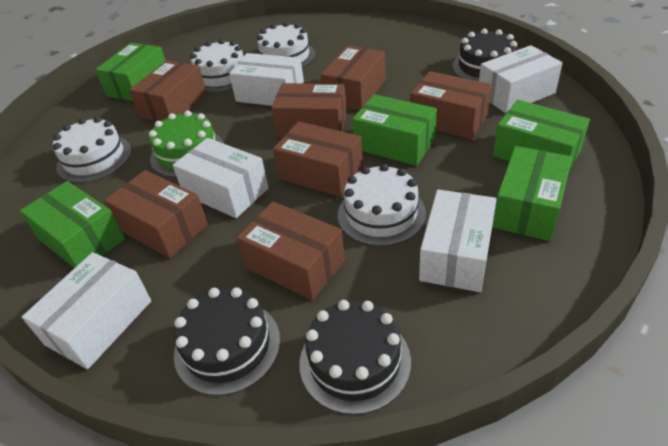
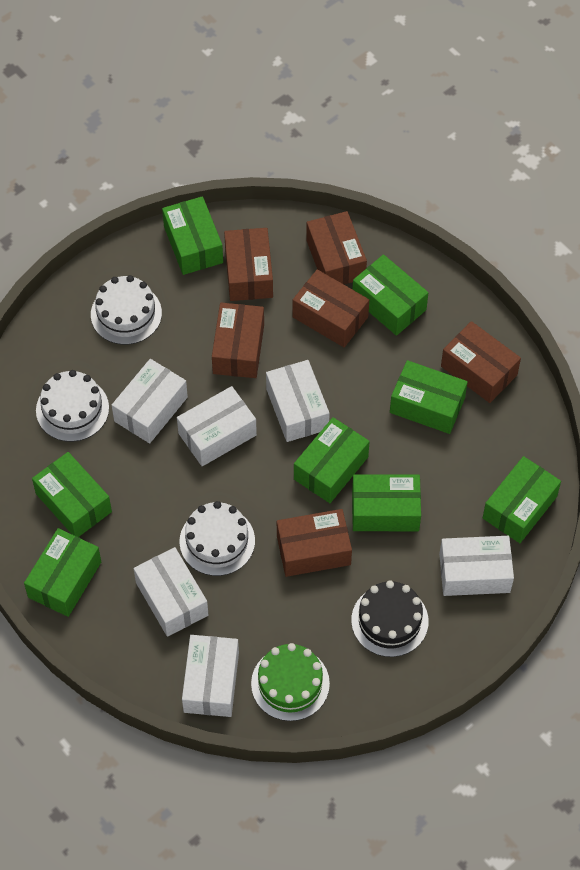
black cake: 3 -> 1
brown box: 7 -> 6
green box: 5 -> 8
white box: 5 -> 6
white cake: 4 -> 3

